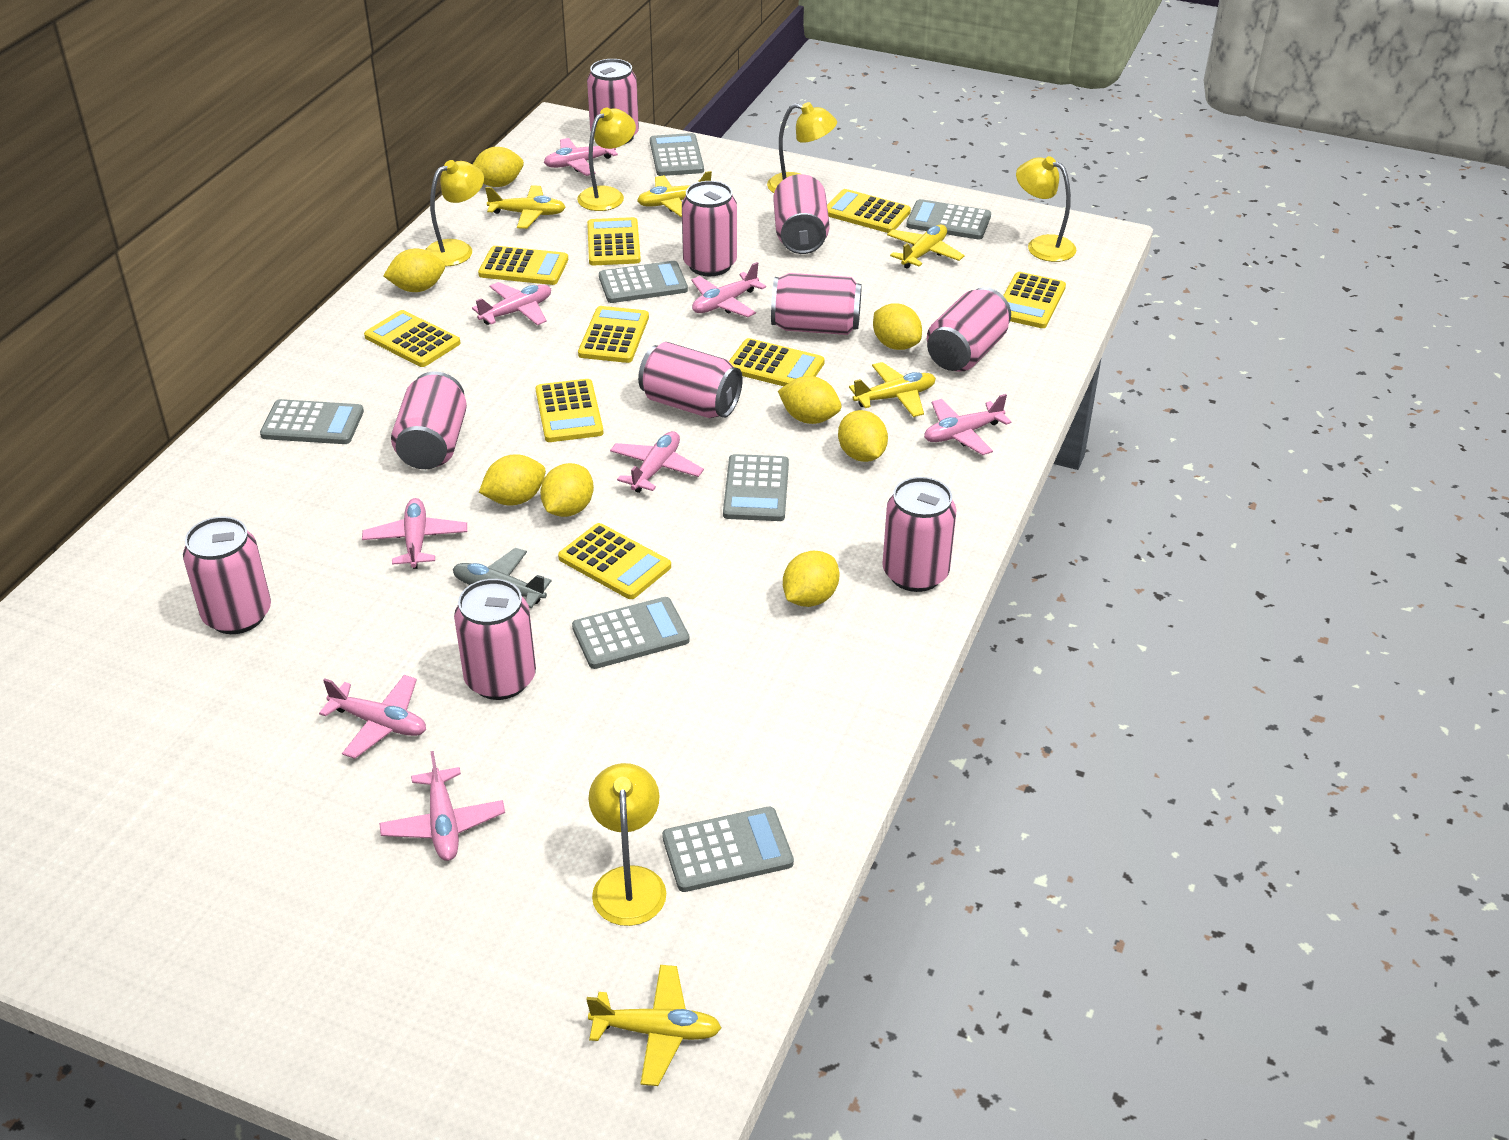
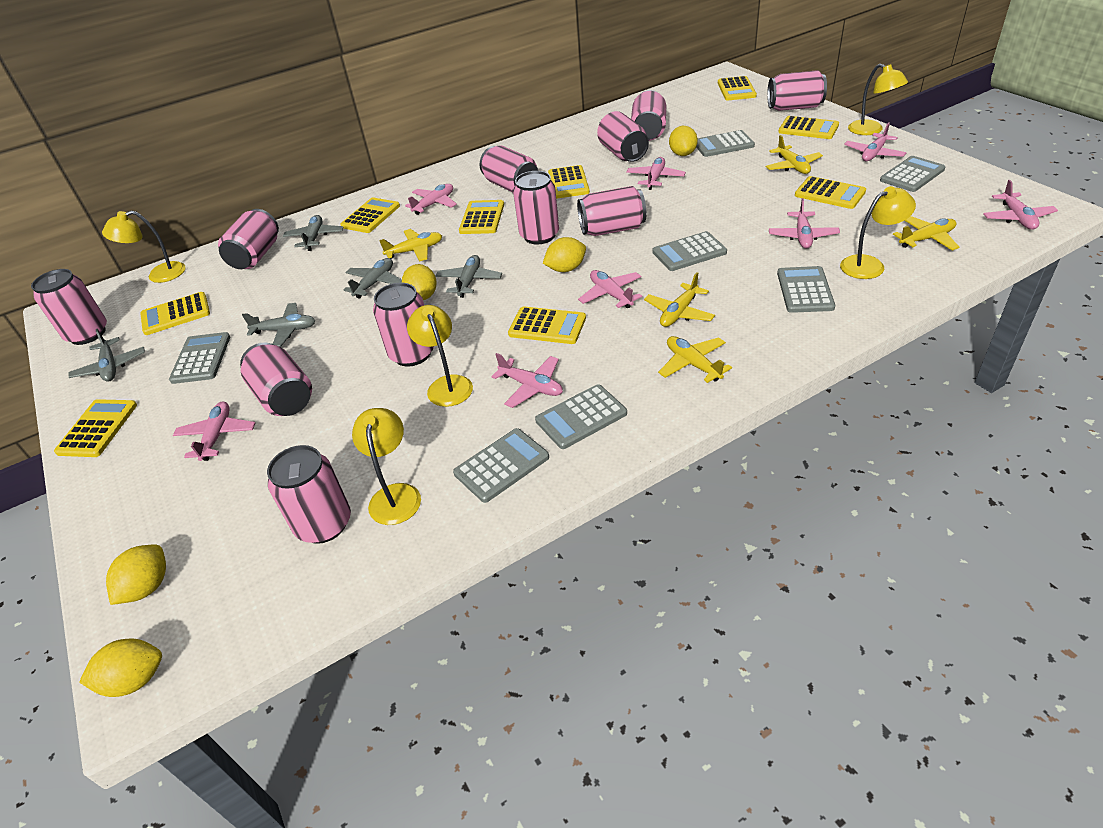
grey plane: 1 -> 5
pink can: 10 -> 11
yellow lemon: 8 -> 5

